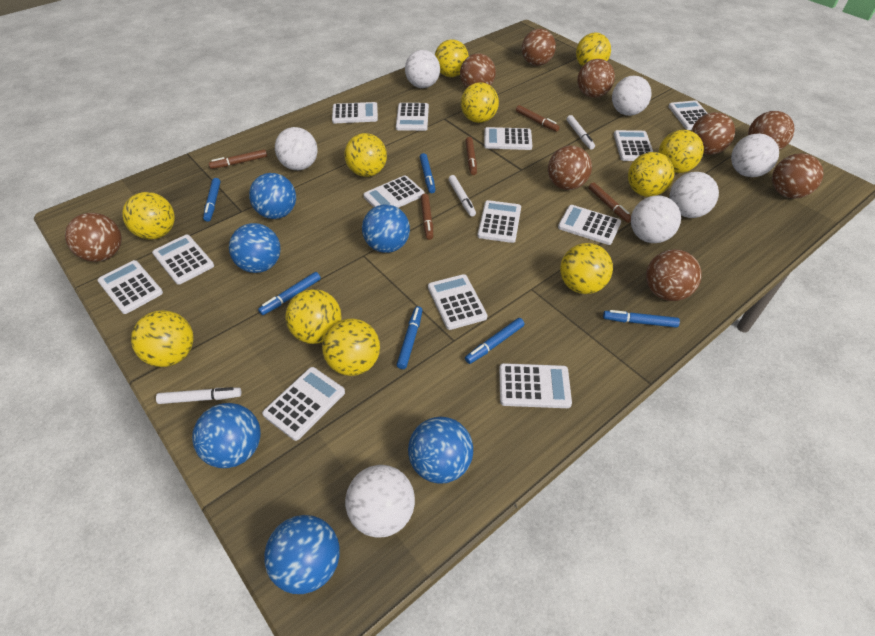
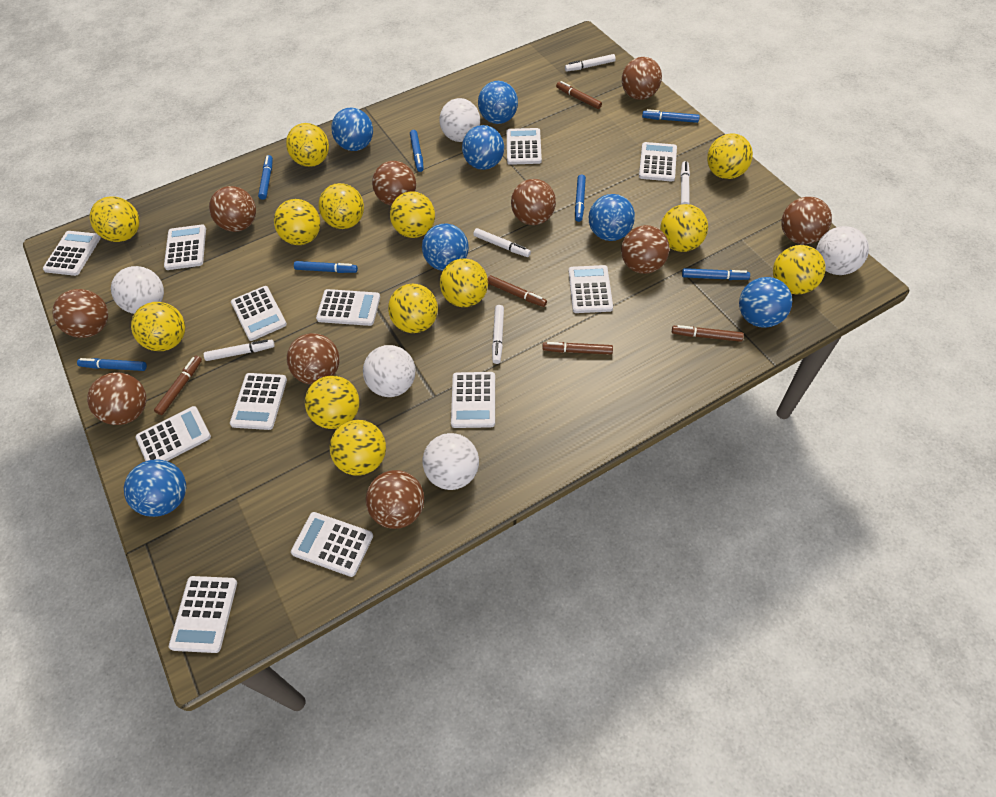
blue ball: 6 -> 7
blue marker: 6 -> 7
brown ball: 9 -> 10
white ball: 7 -> 5
white calculator: 13 -> 12
white marker: 3 -> 5
yellow ball: 11 -> 13

